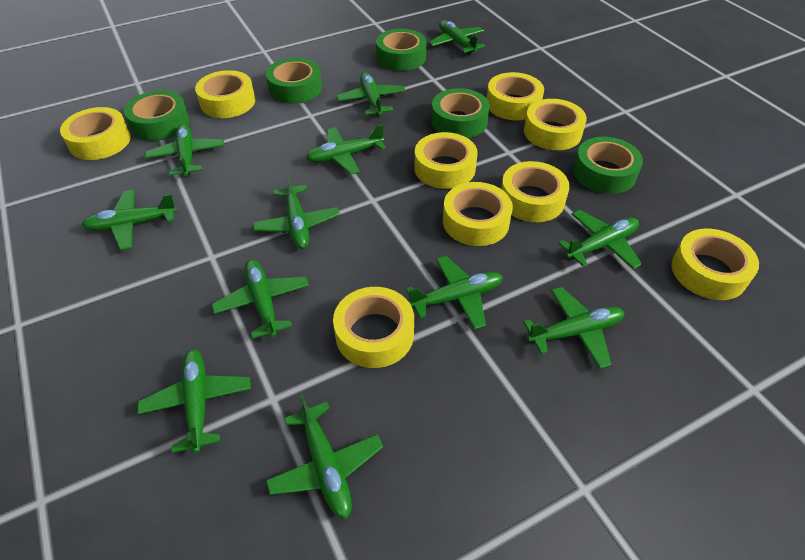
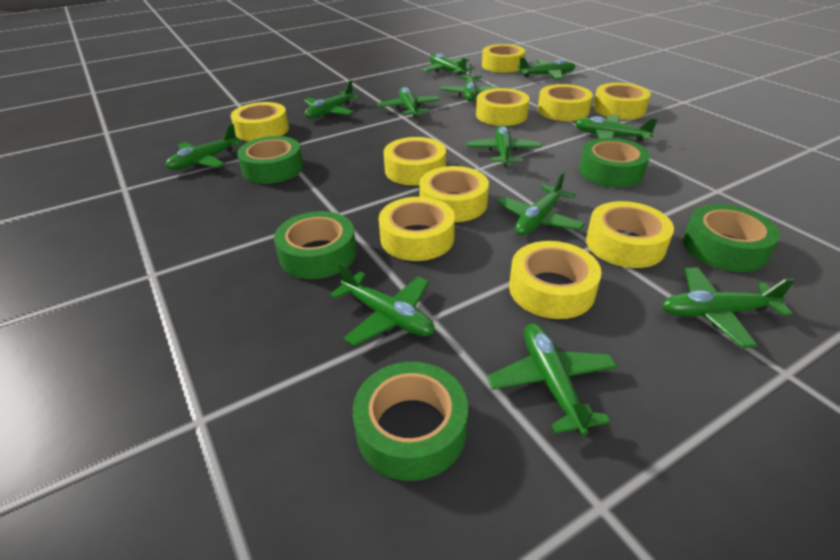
yellow tape: 9 -> 10

